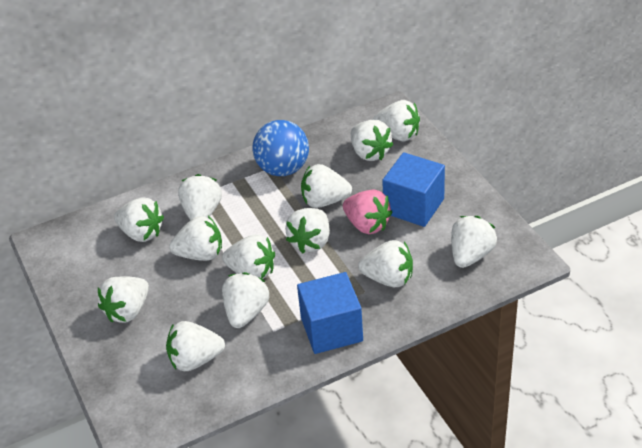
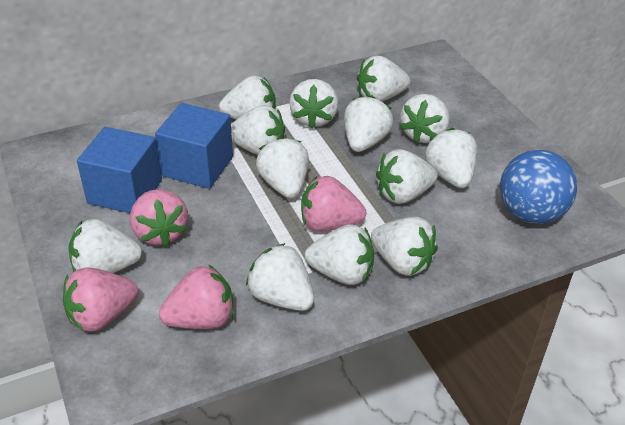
pink strawberry: 1 -> 4

